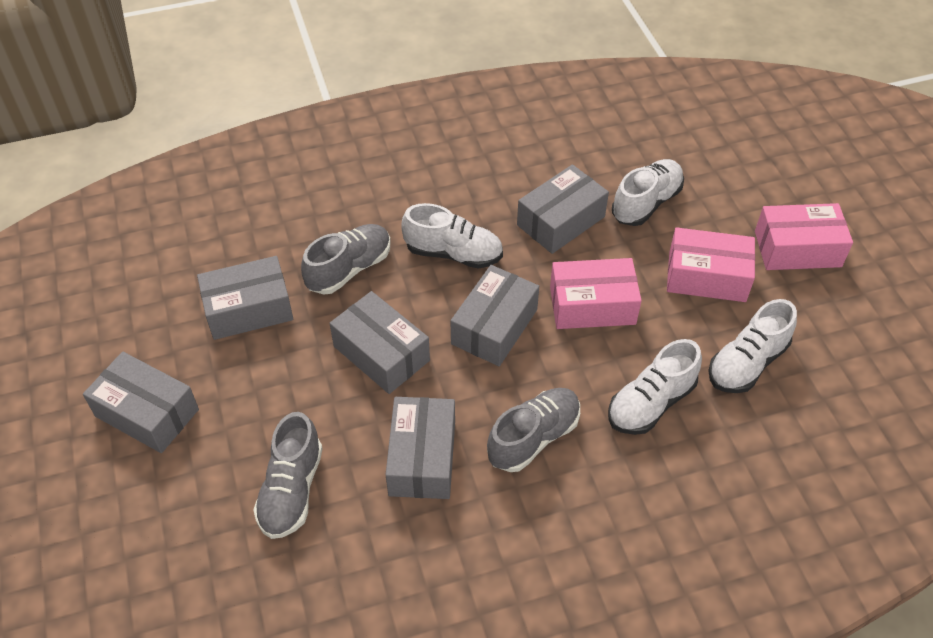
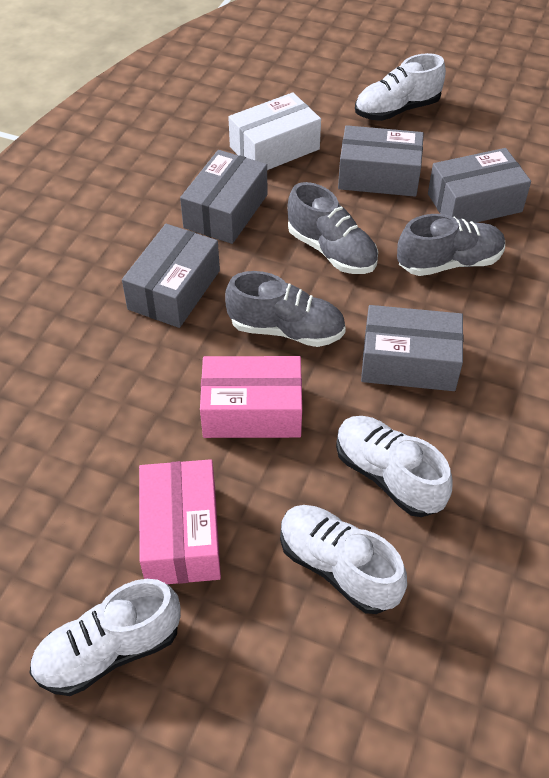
grey box: 6 -> 5
pink box: 3 -> 2
white box: 0 -> 1

